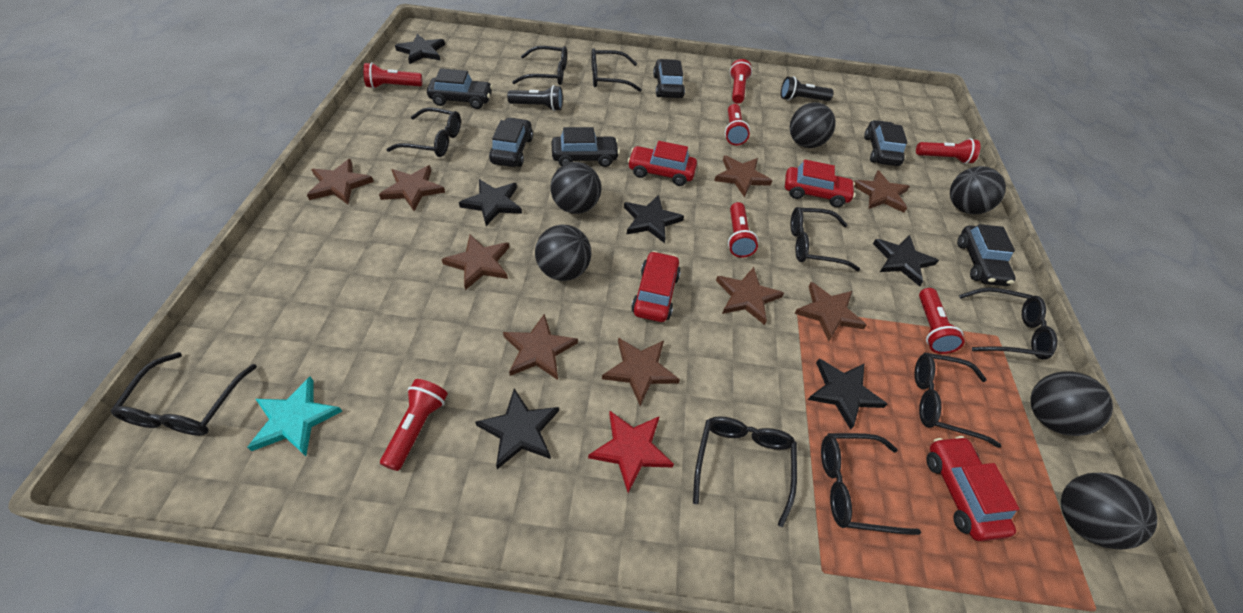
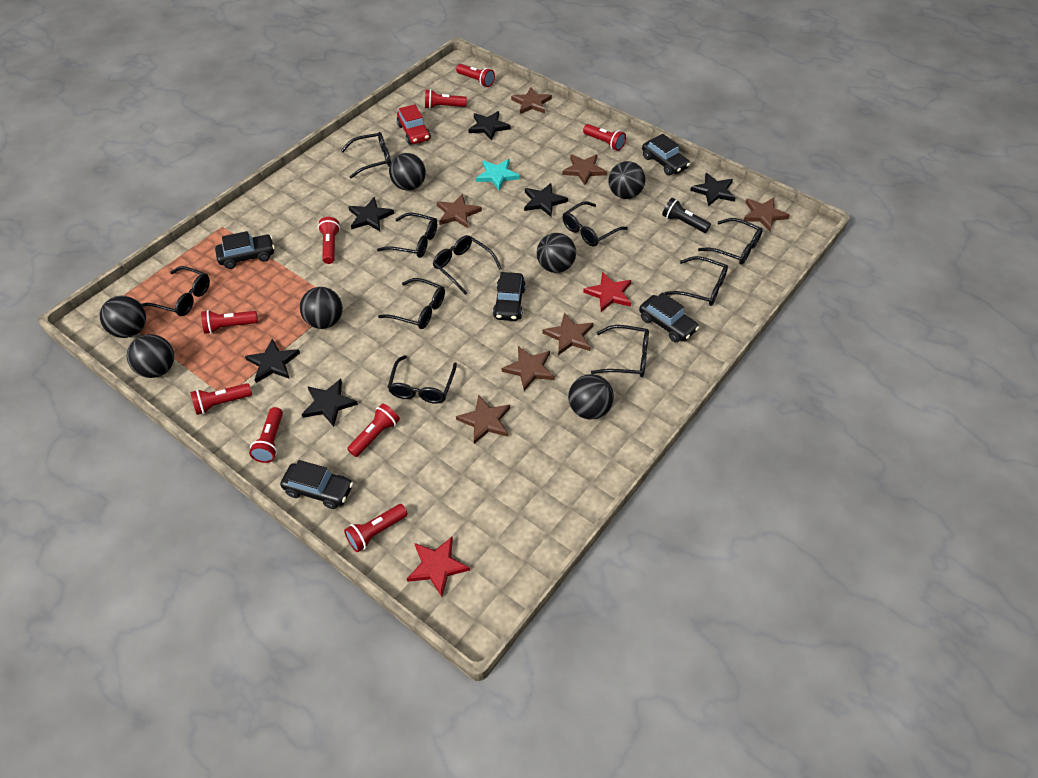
black ball: 6 -> 7
black car: 6 -> 5
black flashlight: 2 -> 1
black glasses: 9 -> 10
brown star: 9 -> 7
red car: 4 -> 1
red flashlight: 7 -> 9
red star: 1 -> 2

